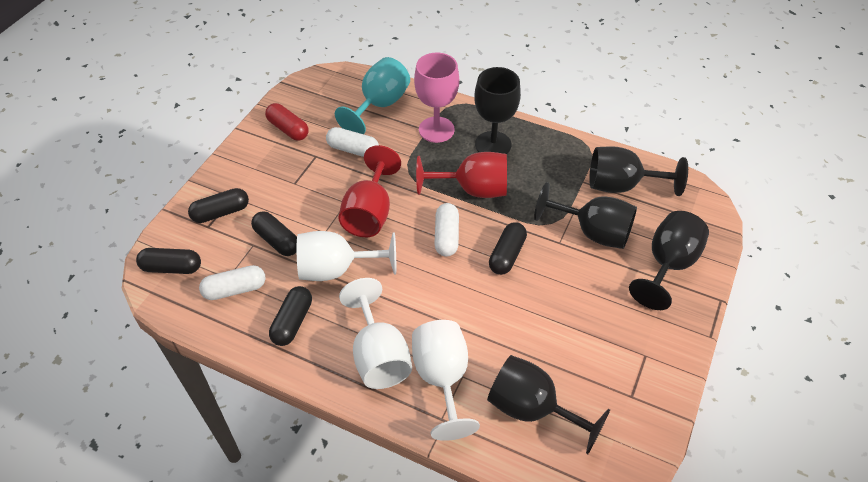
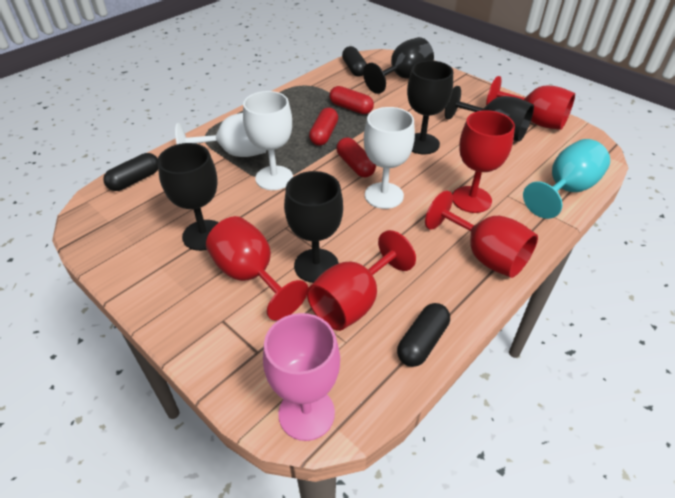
black capsule: 5 -> 3
red capsule: 1 -> 3
red goblet: 2 -> 5
white capsule: 3 -> 0

